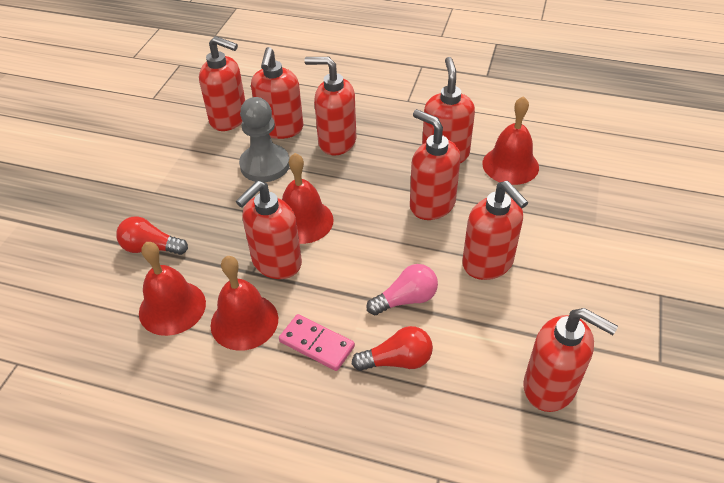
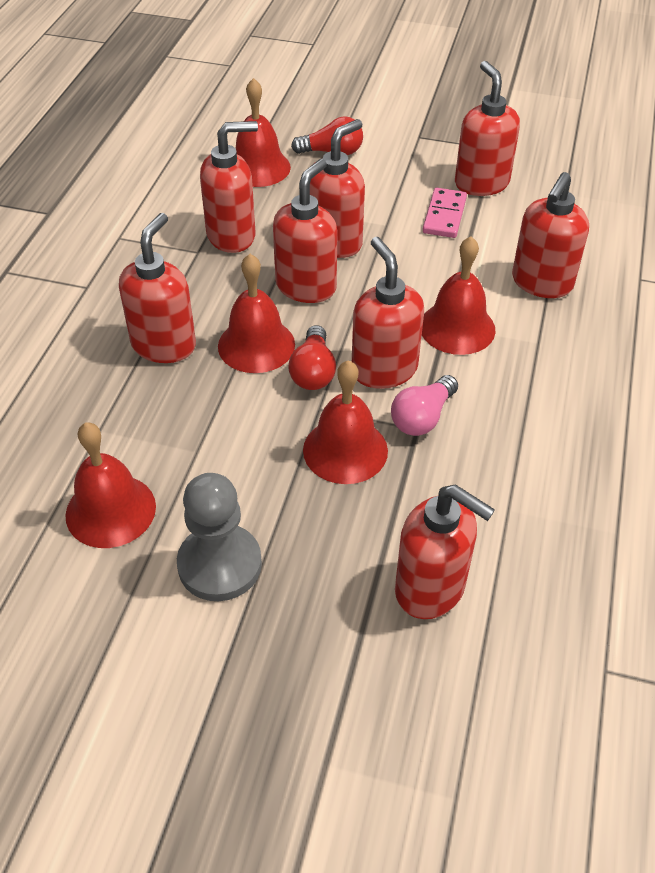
red bell: 4 -> 5

